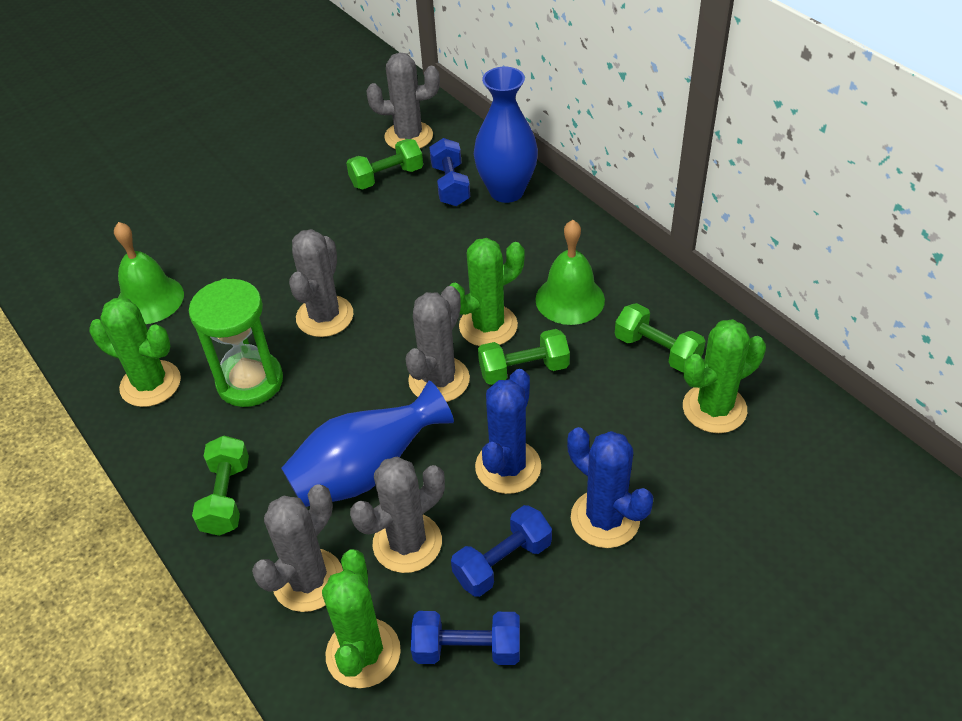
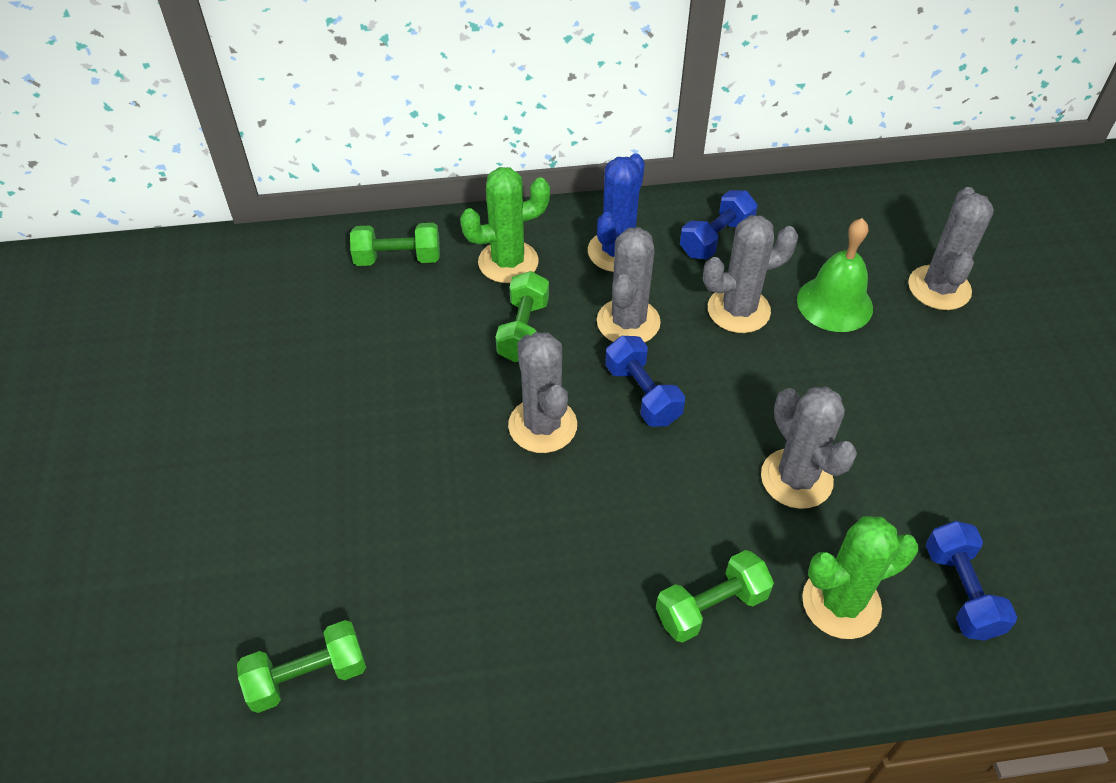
blue cactus: 2 -> 1
blue vase: 2 -> 0
green bell: 2 -> 1
green cactus: 4 -> 2
green hourglass: 1 -> 0

